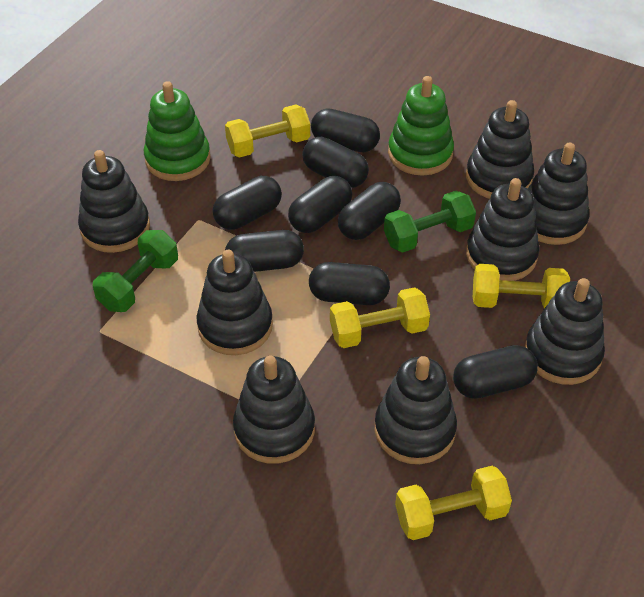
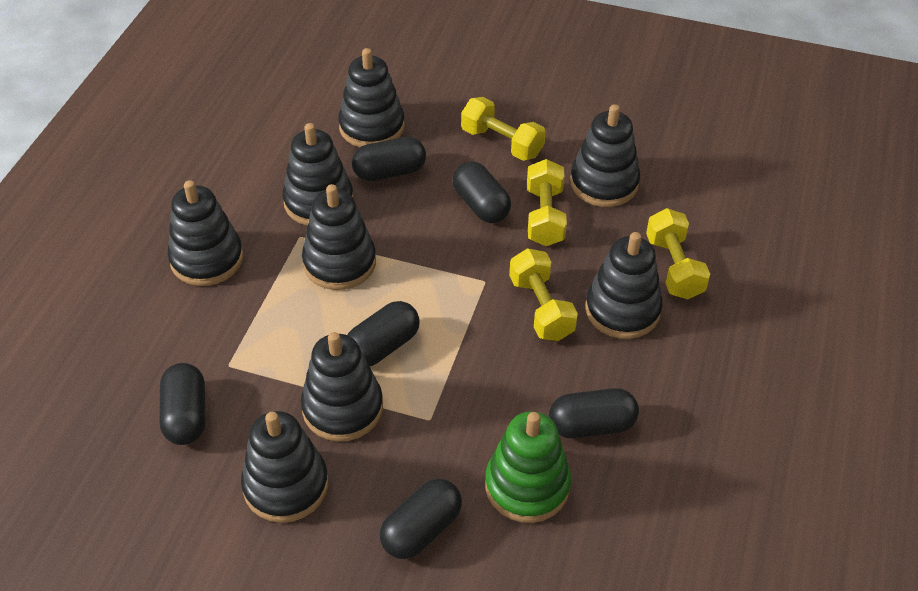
black capsule: 8 -> 6
green dumbbell: 2 -> 0
green stacking toy: 2 -> 1

